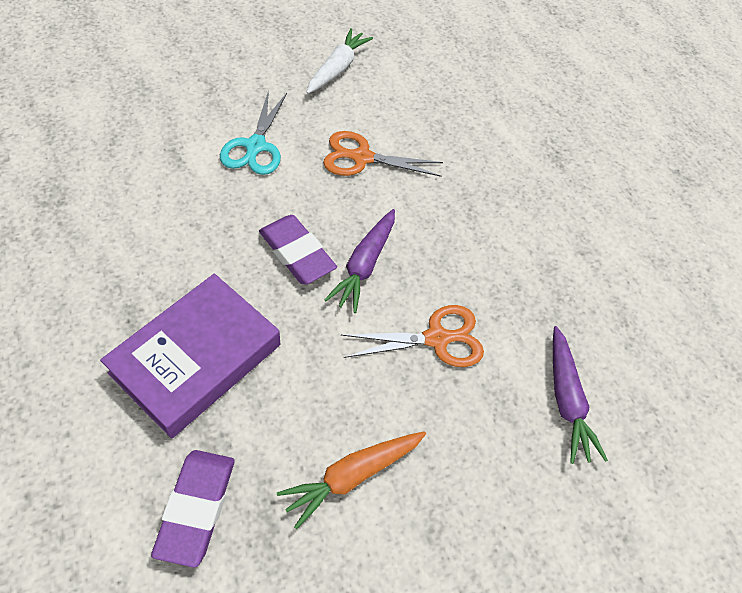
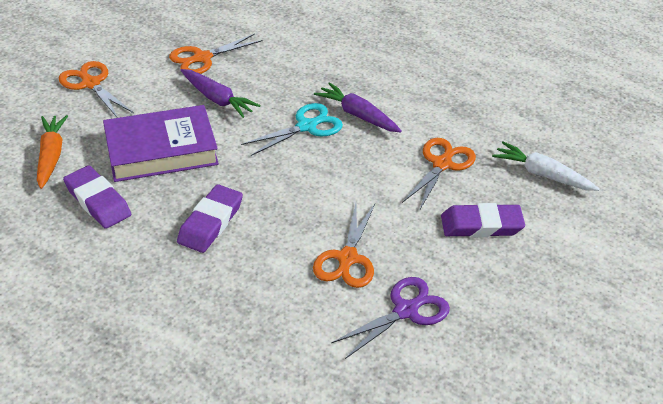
orange scissors: 2 -> 4
purple eraser: 2 -> 3
purple scissors: 0 -> 1

